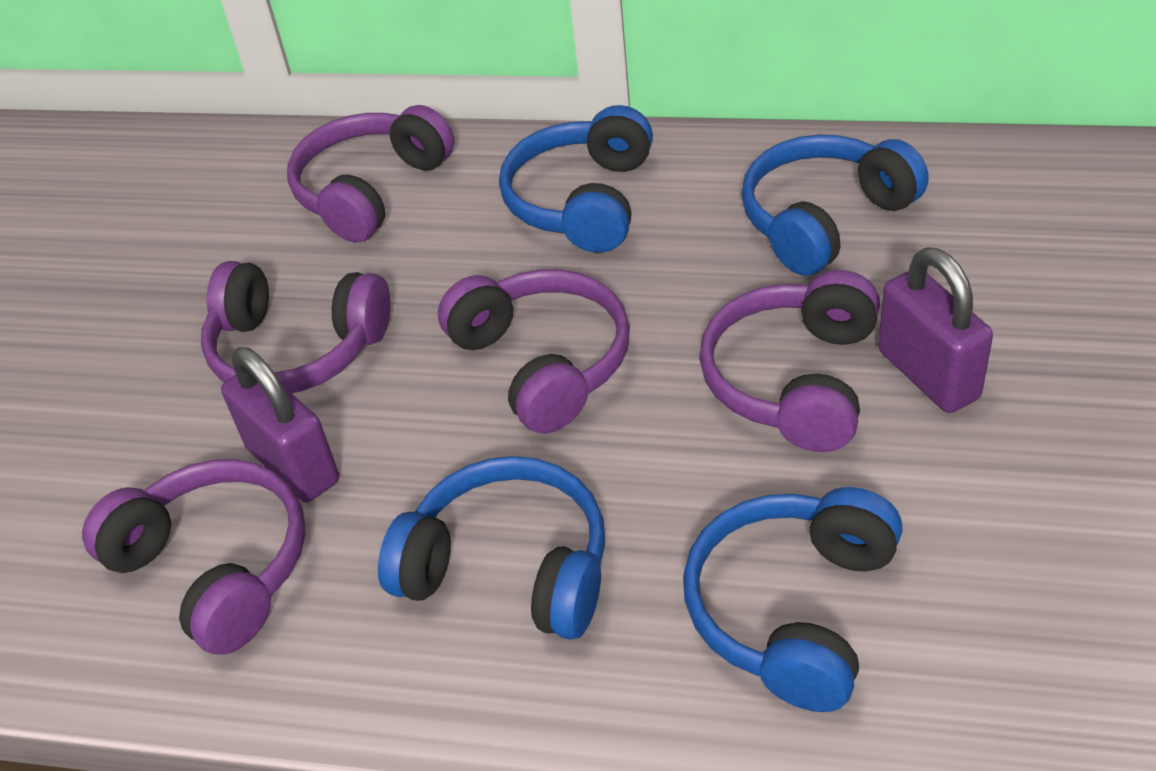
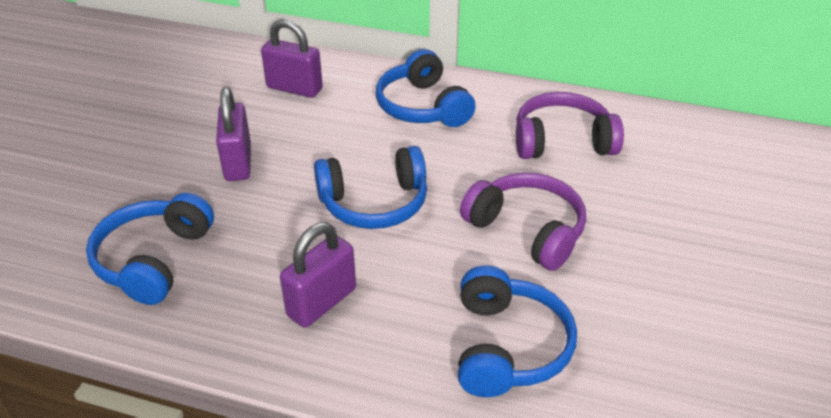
purple headphones: 5 -> 2
purple padlock: 2 -> 3

